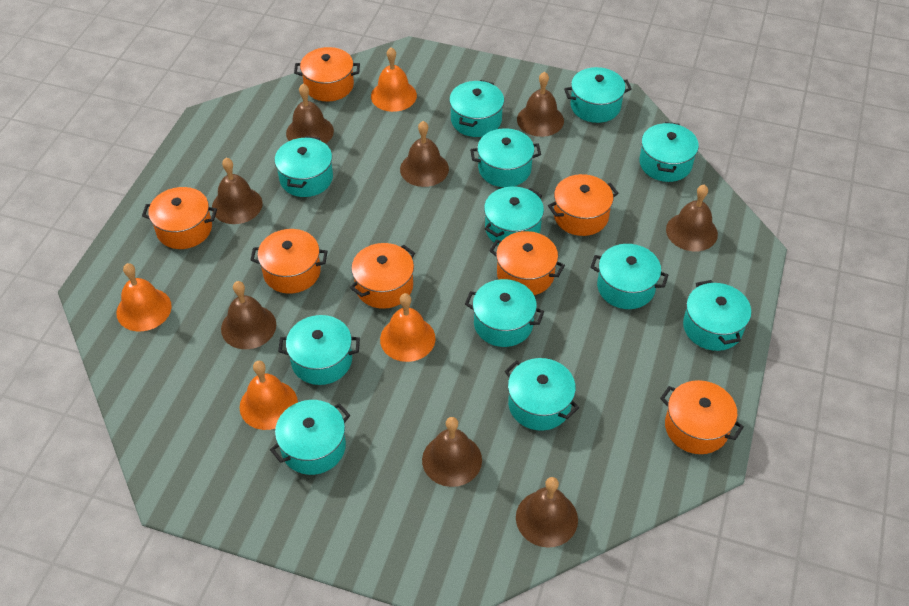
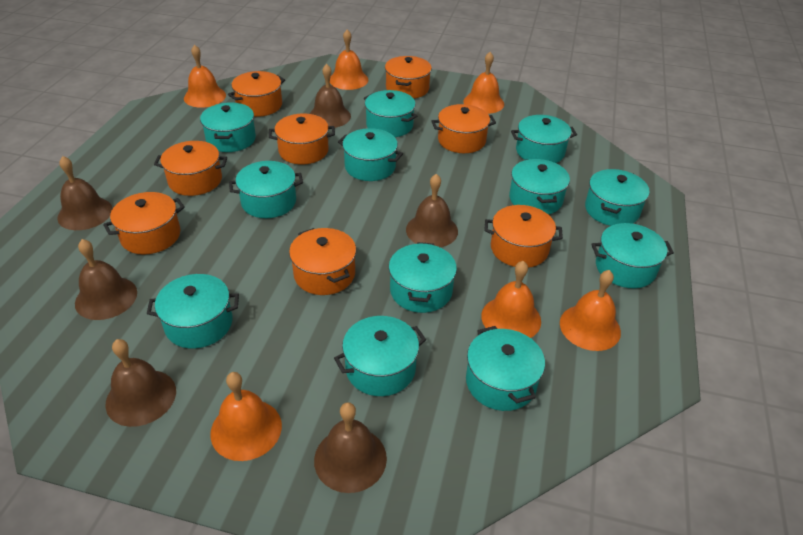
brown bell: 8 -> 6
orange bell: 4 -> 6
orange pot: 7 -> 8

